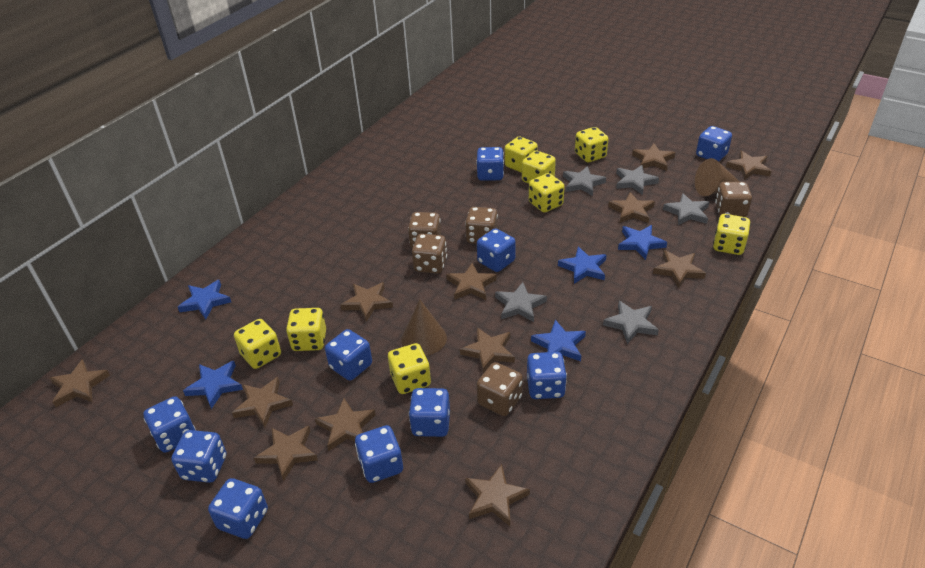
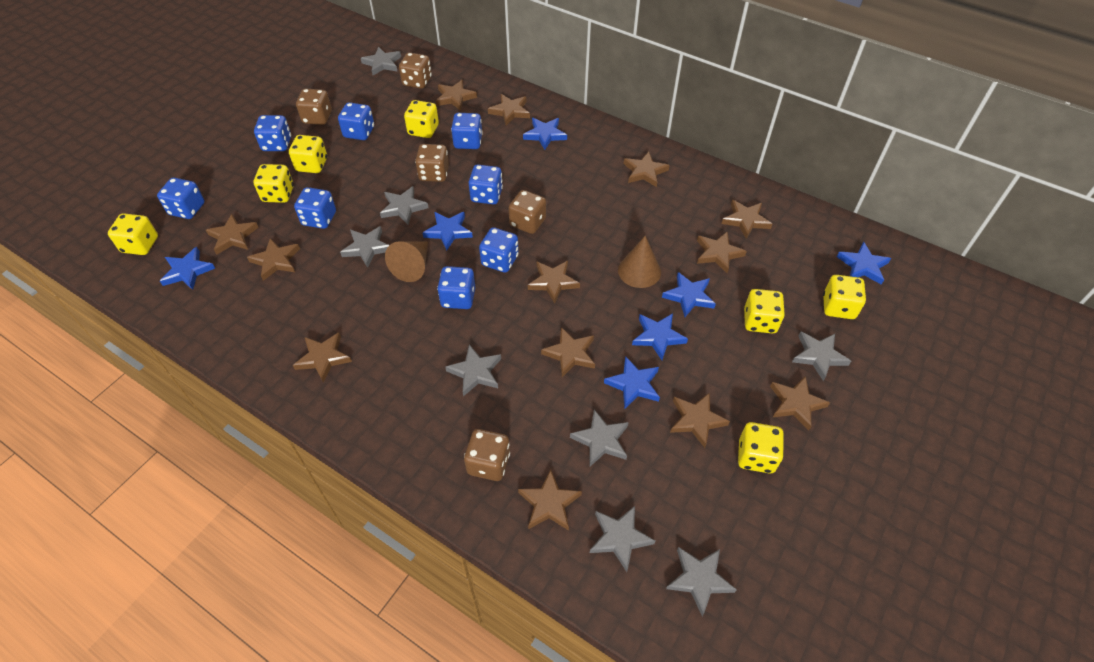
blue dice: 10 -> 8
blue star: 5 -> 7
brown star: 12 -> 13
grey star: 5 -> 8
yellow dice: 8 -> 7

